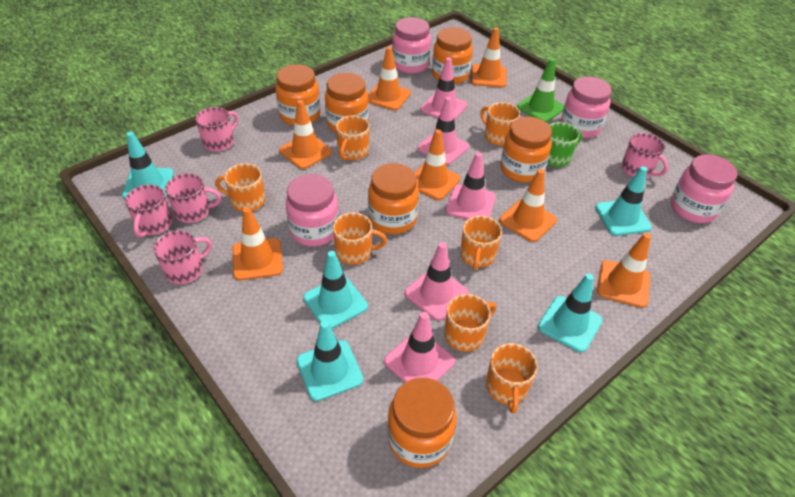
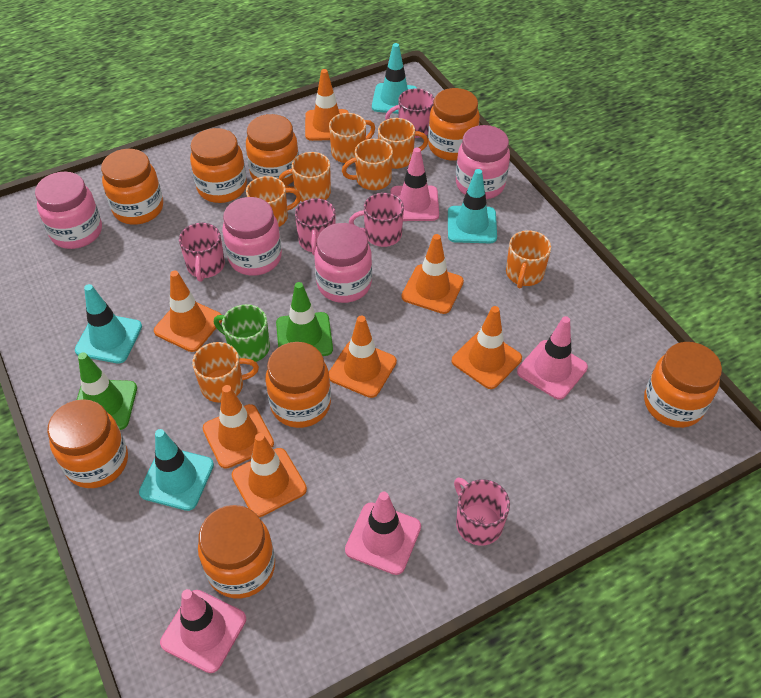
green traffic cone: 1 -> 2
orange jar: 6 -> 8
pink traffic cone: 5 -> 4
turquoise traffic cone: 5 -> 4

